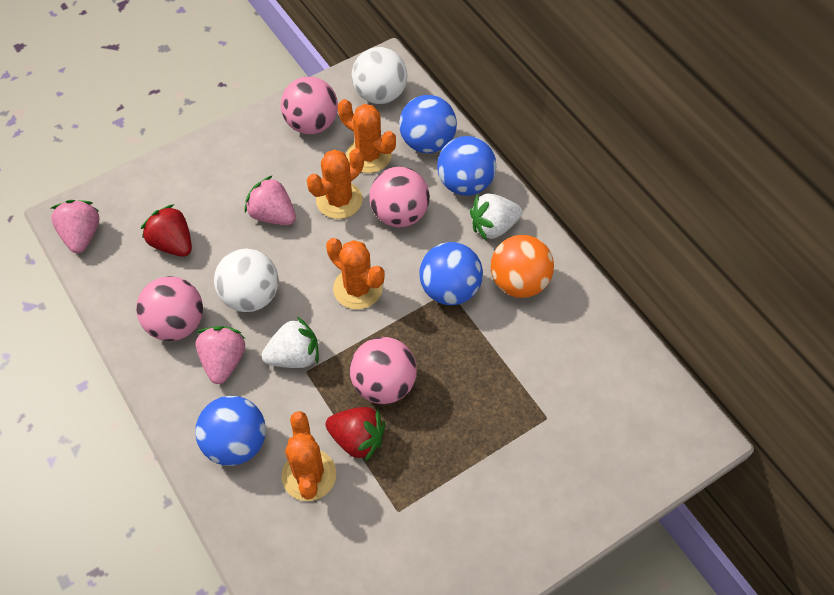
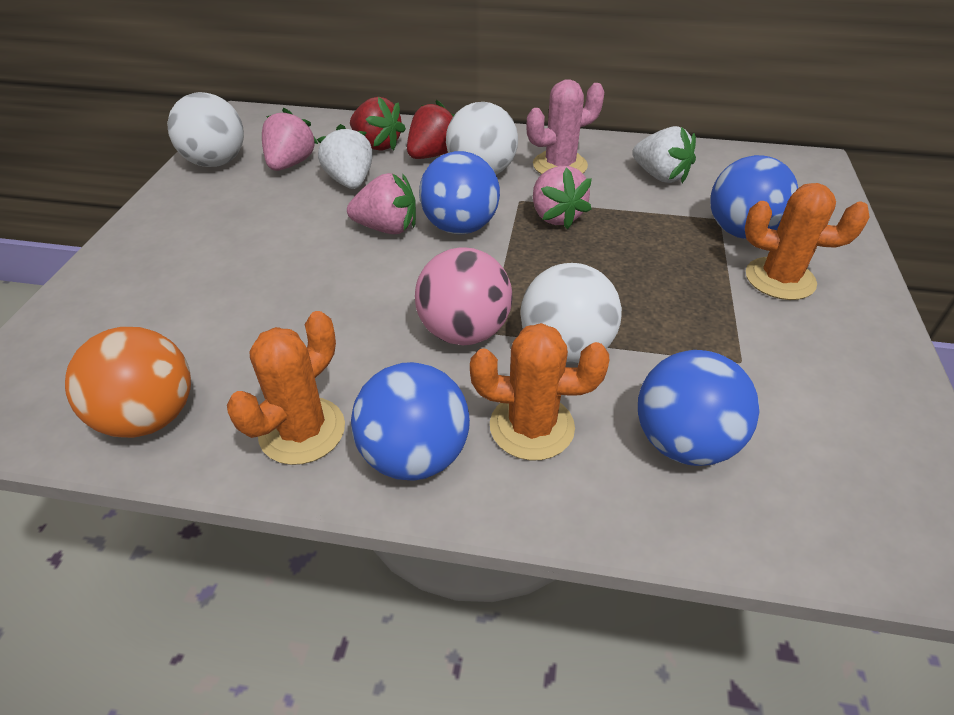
orange cactus: 4 -> 3
pink ball: 4 -> 1
pink cactus: 0 -> 1
white ball: 2 -> 3

